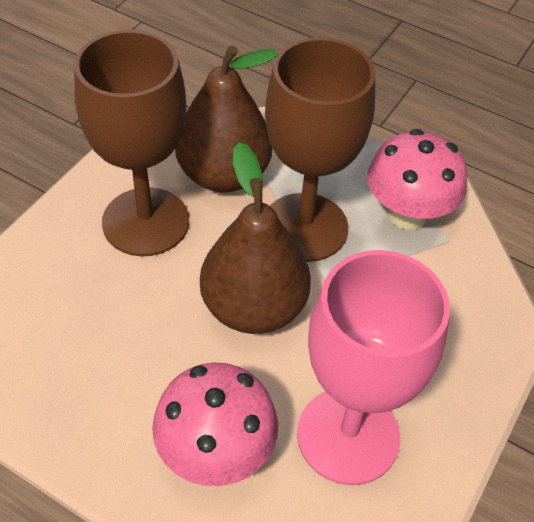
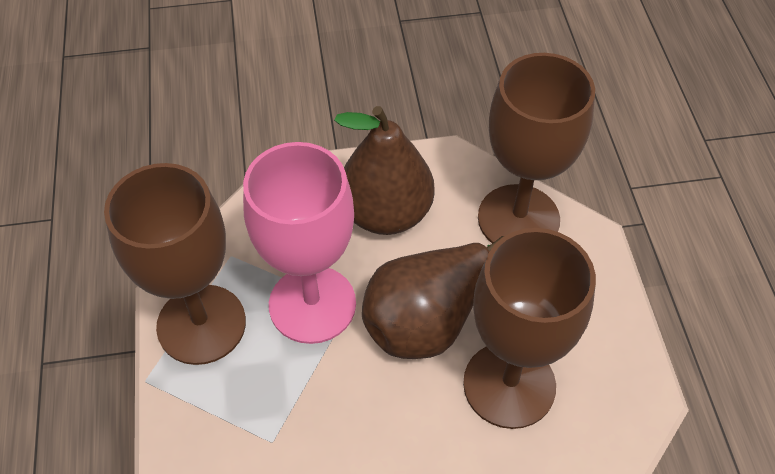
brown goblet: 2 -> 3
pink mushroom: 2 -> 0

